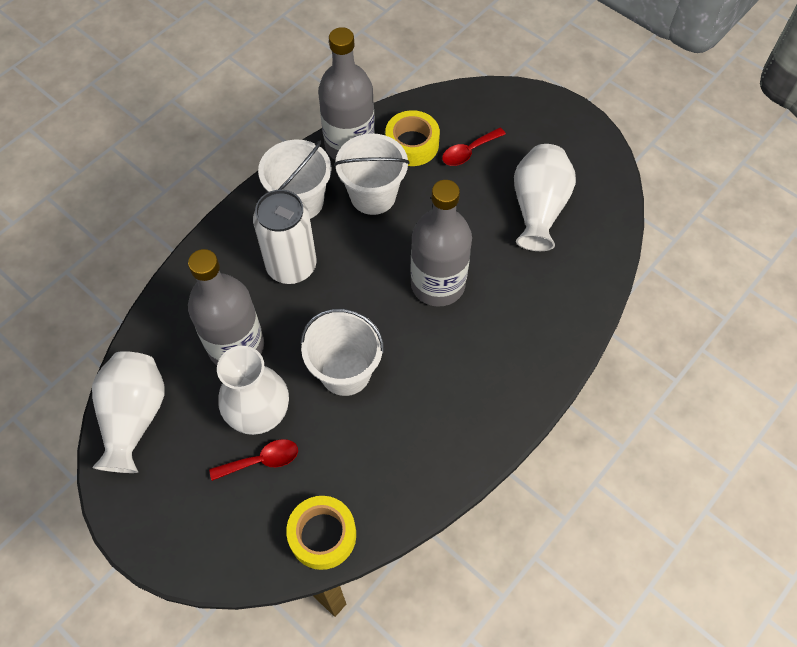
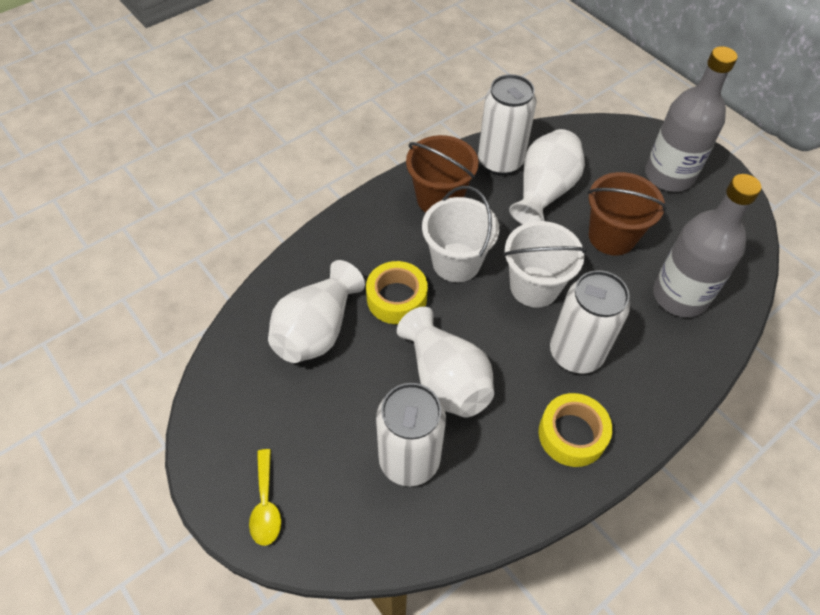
brown bucket: 0 -> 2
grey bottle: 3 -> 2
red spoon: 2 -> 0
white bucket: 3 -> 2
white can: 1 -> 3
yellow spoon: 0 -> 1

